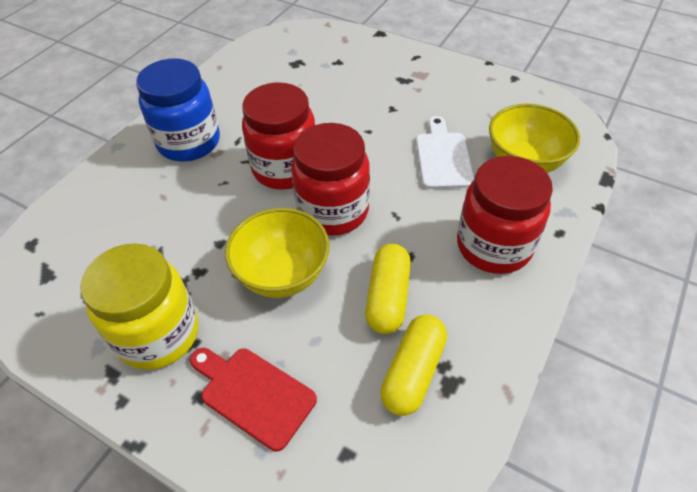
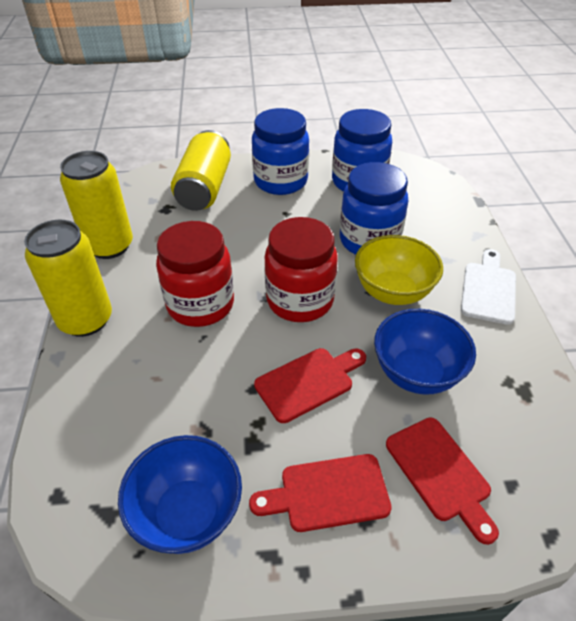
blue bowl: 0 -> 2
blue jar: 1 -> 3
red cutting board: 1 -> 3
red jar: 3 -> 2
yellow bowl: 2 -> 1
yellow can: 0 -> 3
yellow capsule: 2 -> 0
yellow jar: 1 -> 0

